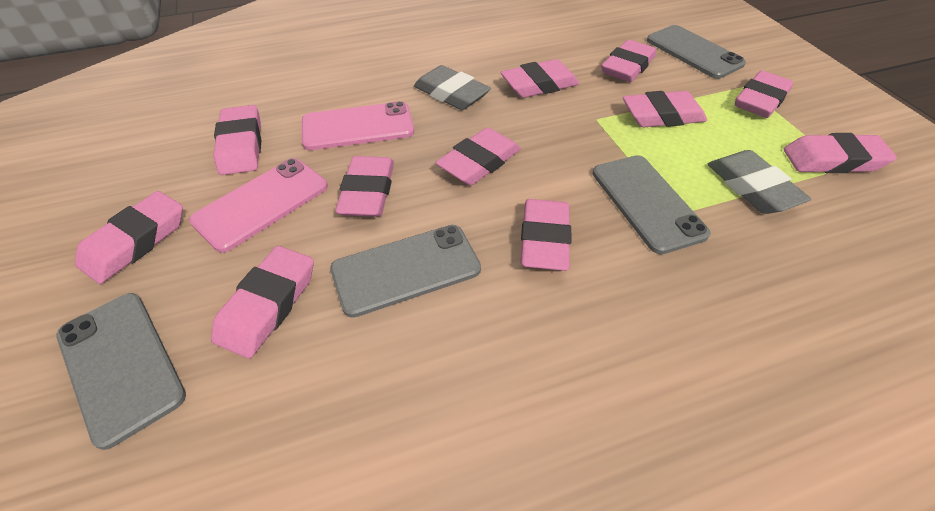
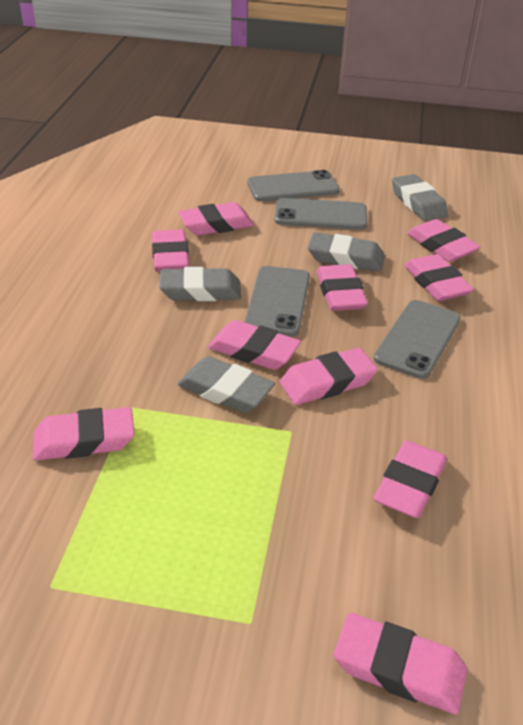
grey eraser: 2 -> 4
pink eraser: 11 -> 10
pink phone: 2 -> 0

